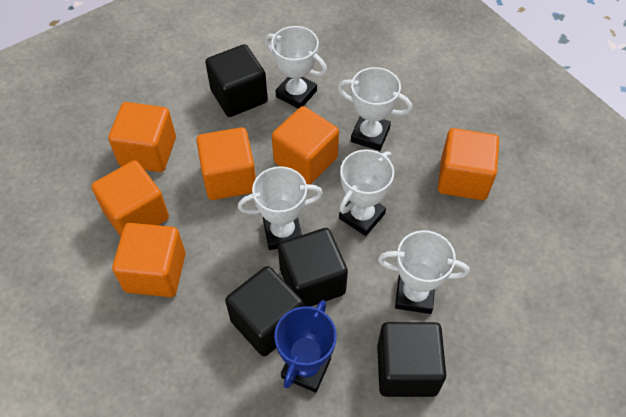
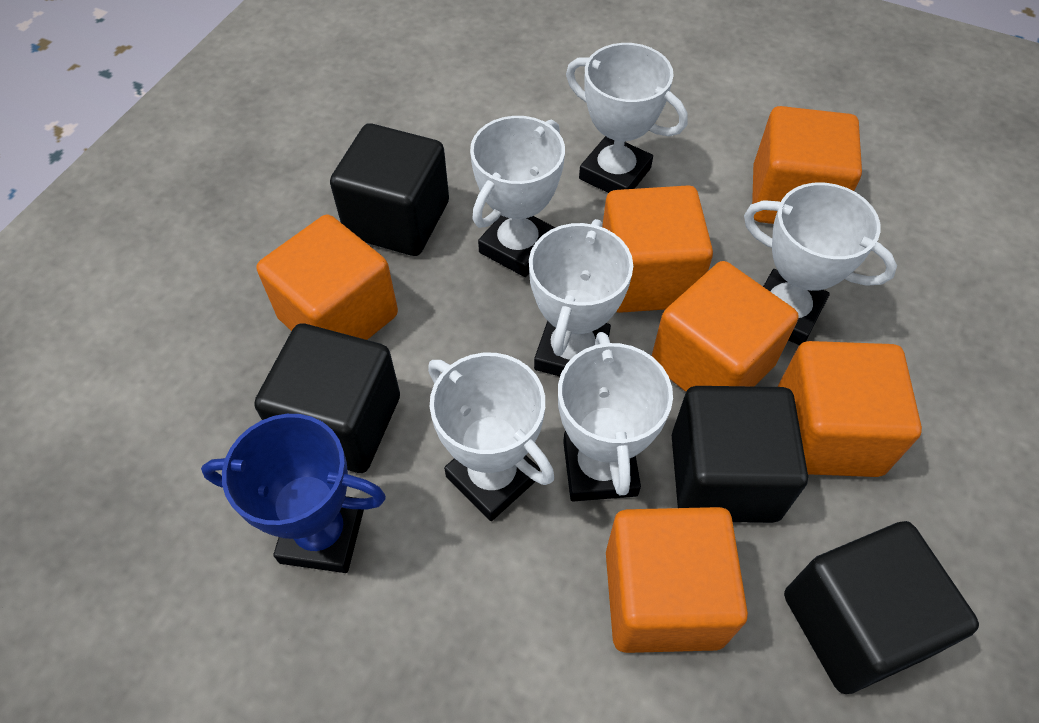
white trophy: 5 -> 6

